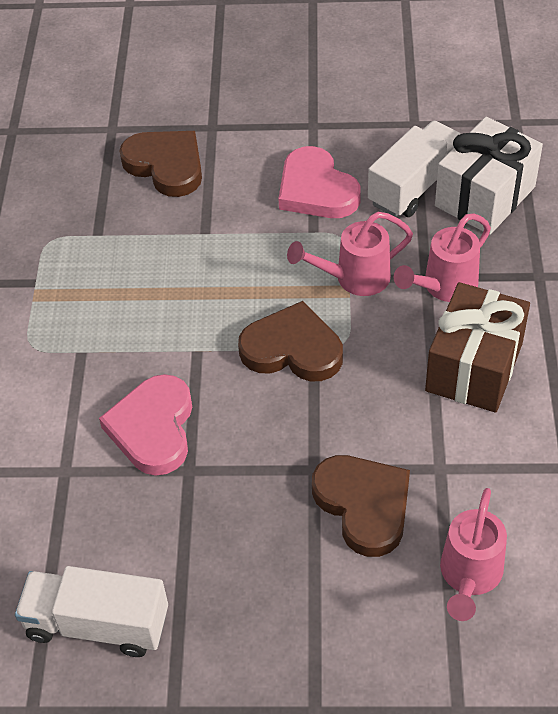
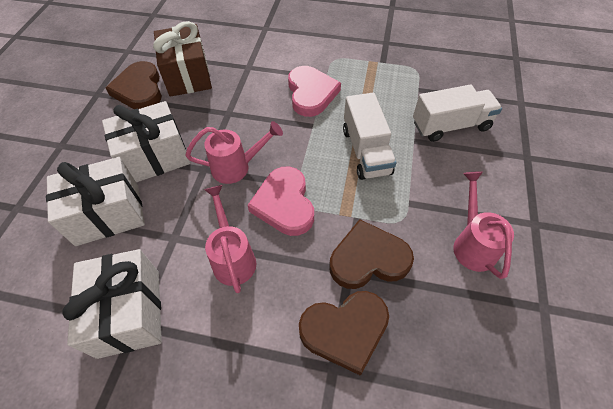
white gift: 1 -> 3

